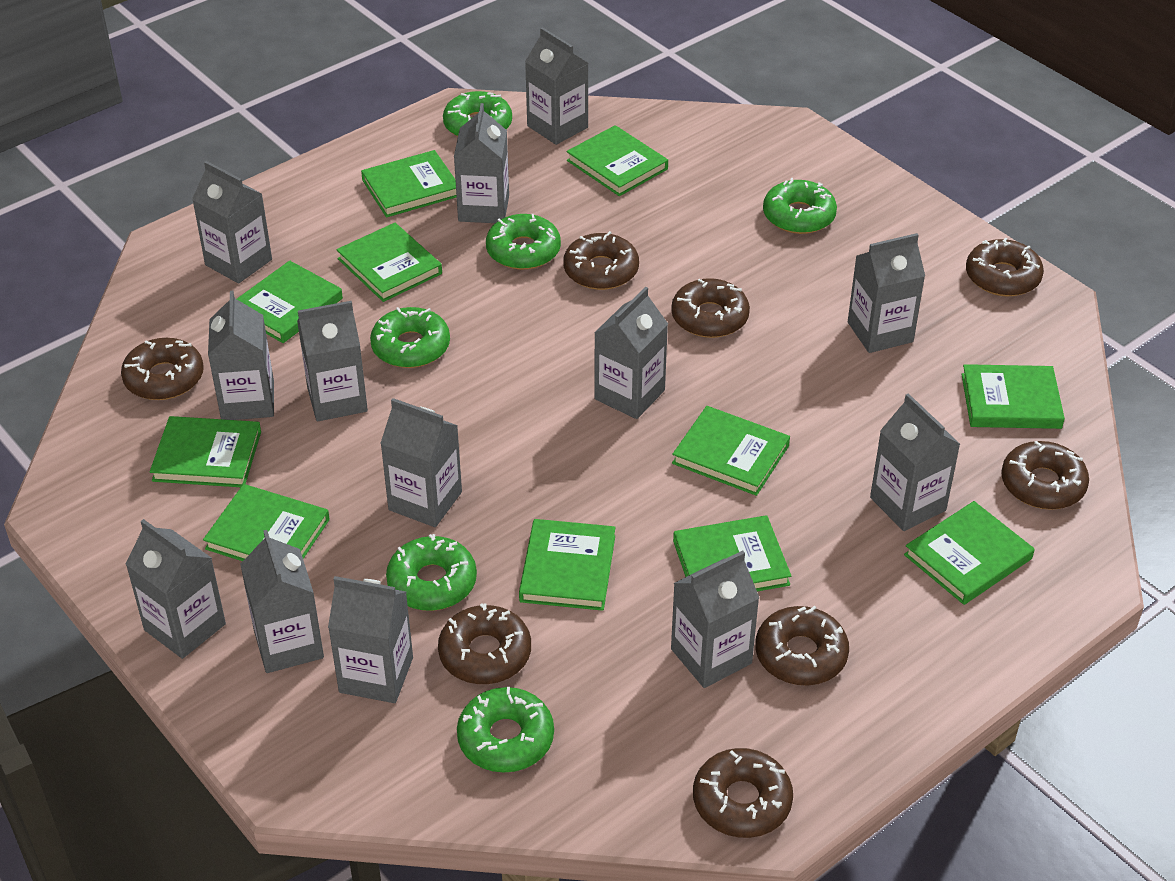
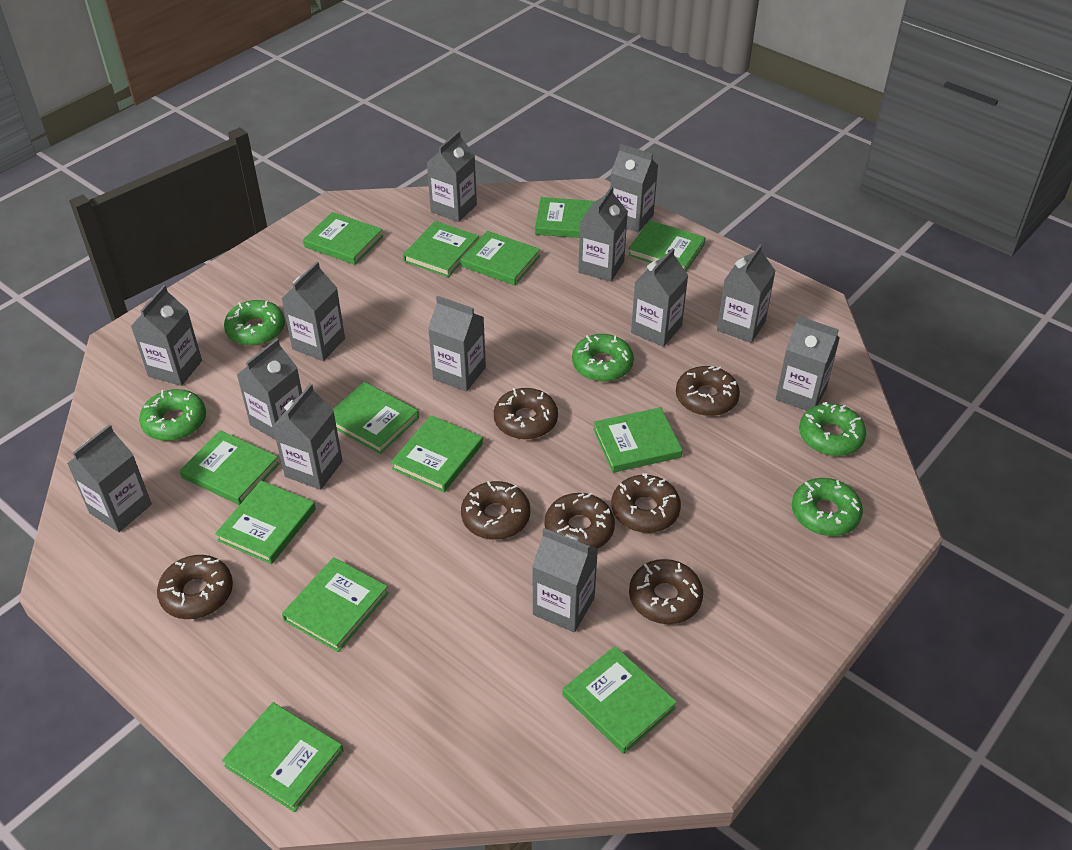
brown donut: 8 -> 7
green book: 11 -> 13
green donut: 6 -> 5

